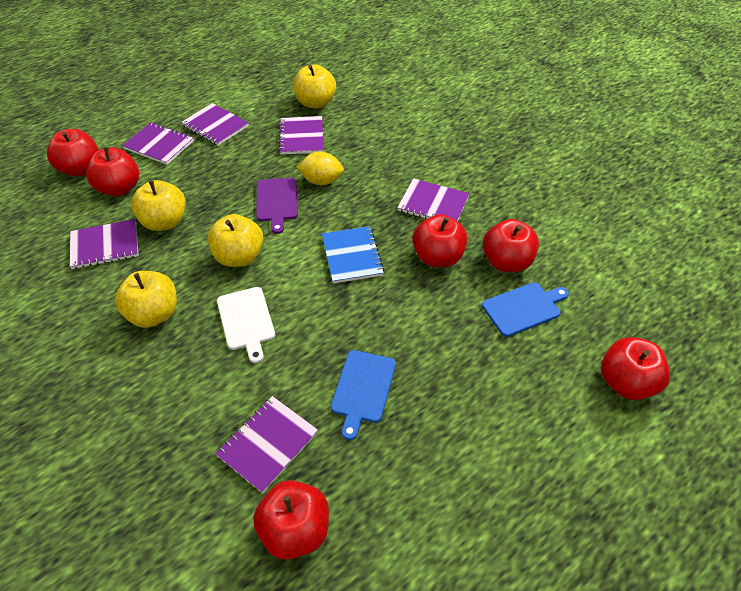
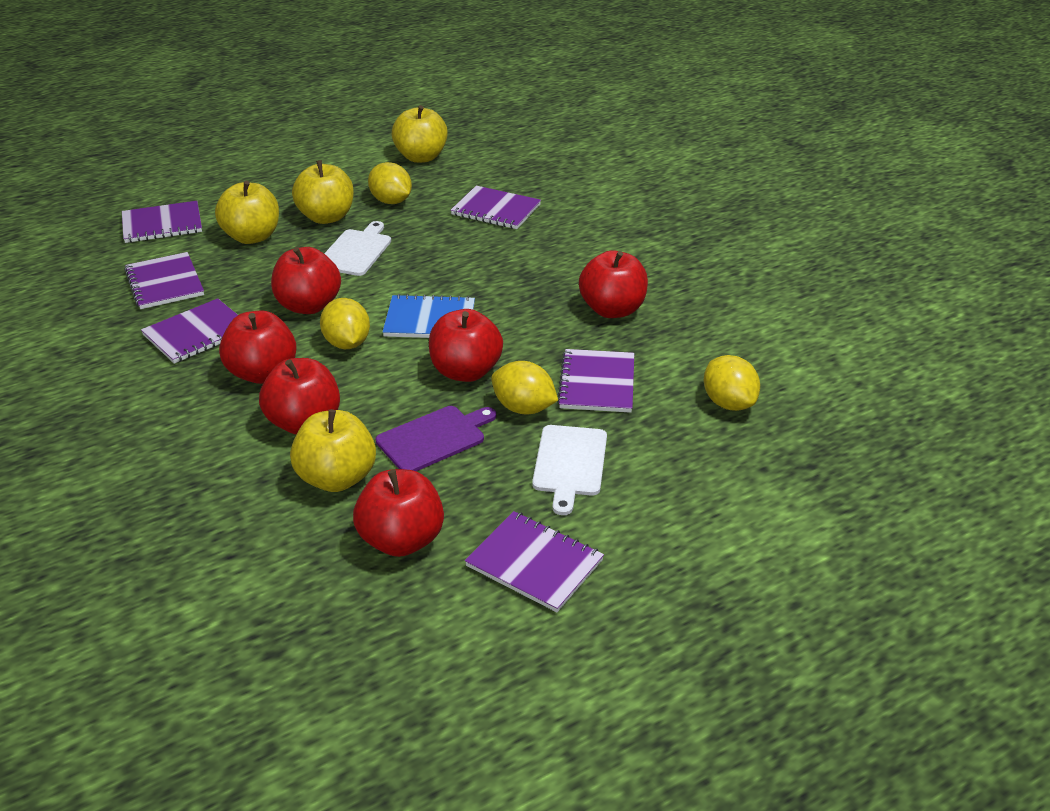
blue cutting board: 2 -> 0
white cutting board: 1 -> 2
yellow lemon: 1 -> 4

